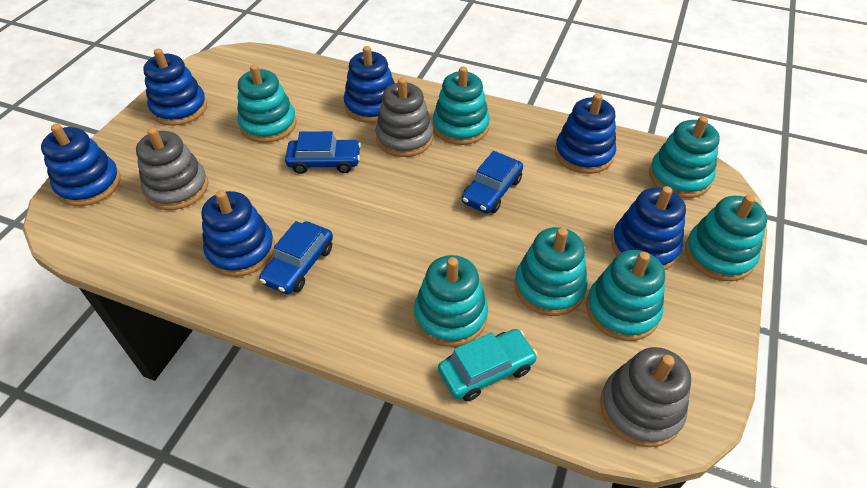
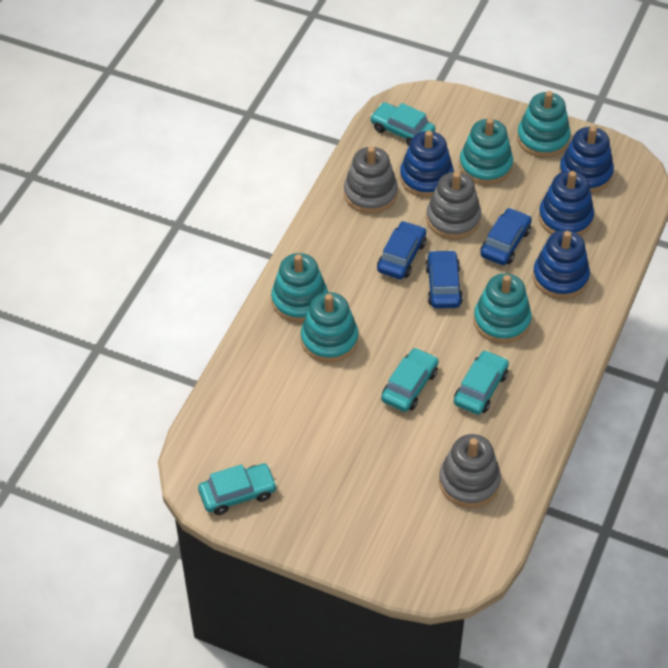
blue stacking toy: 6 -> 4
turquoise car: 1 -> 4
turquoise stacking toy: 7 -> 5

